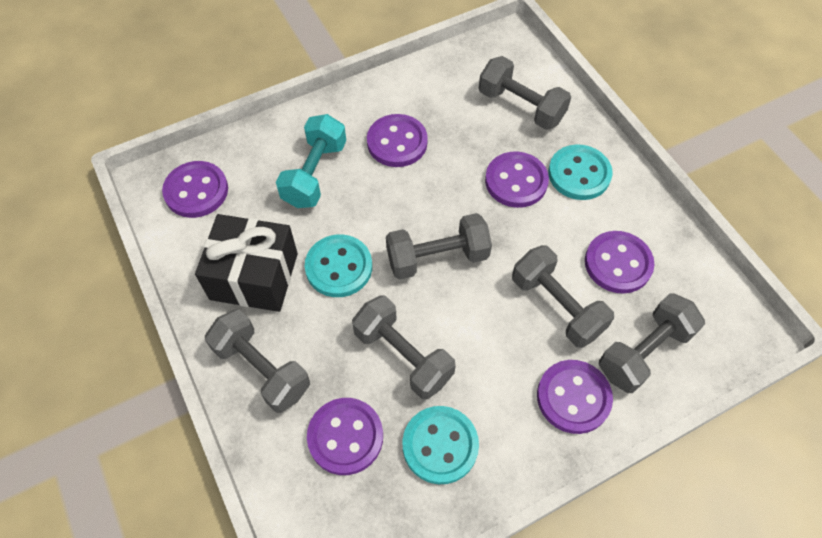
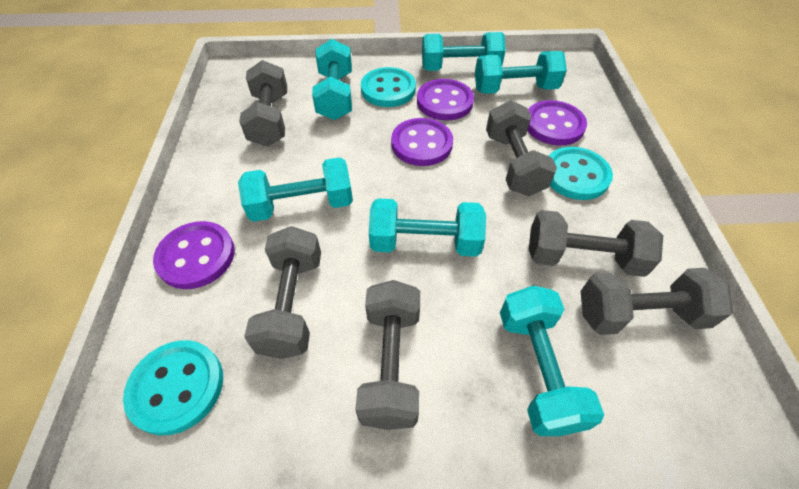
black gift: 1 -> 0
purple button: 6 -> 4
turquoise dumbbell: 1 -> 6

